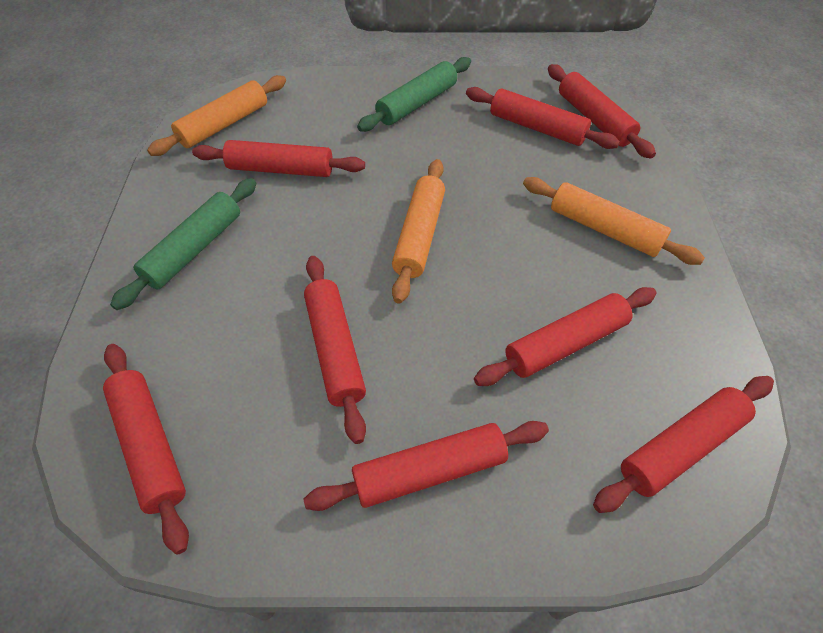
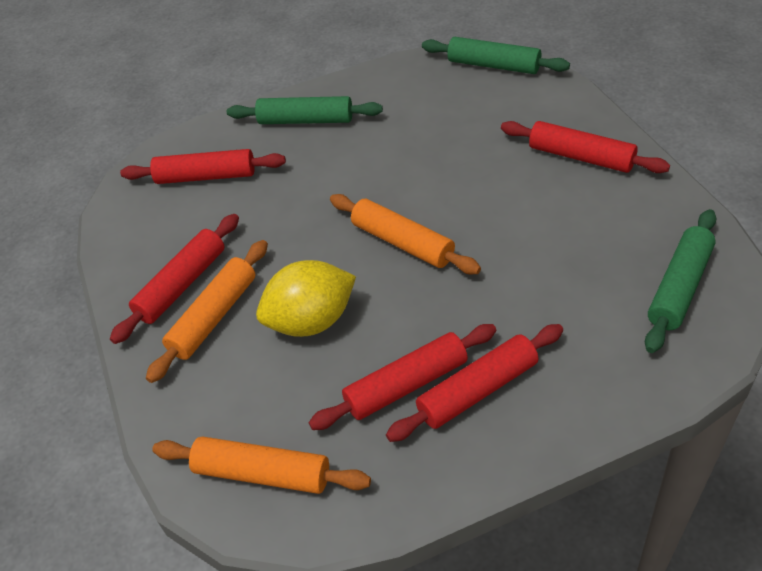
green rolling pin: 2 -> 3
red rolling pin: 8 -> 5
yellow lemon: 0 -> 1

